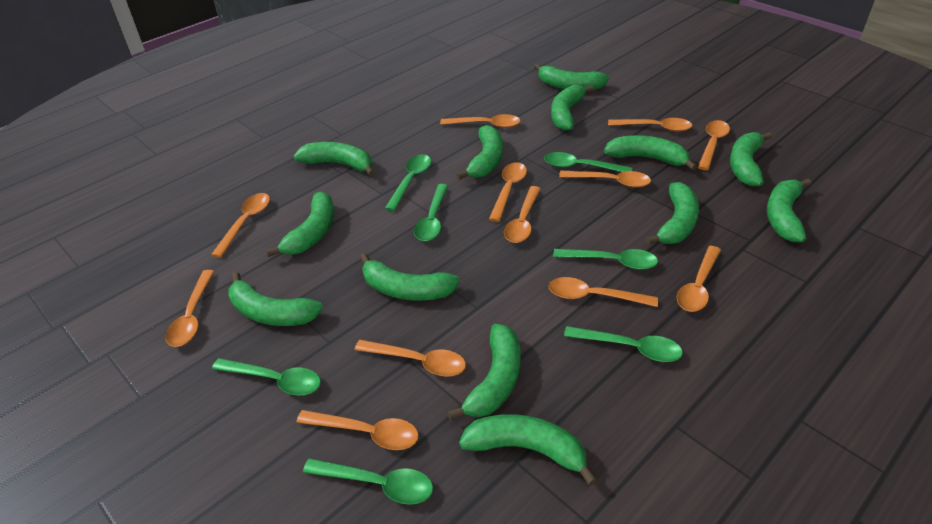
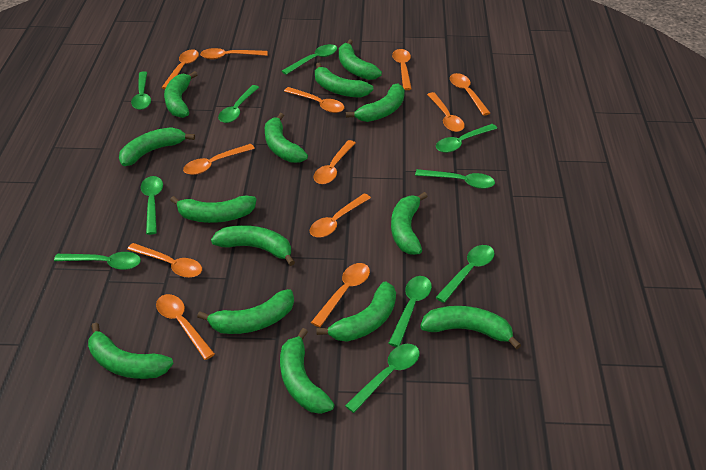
green banana: 13 -> 14
green spoon: 7 -> 10

